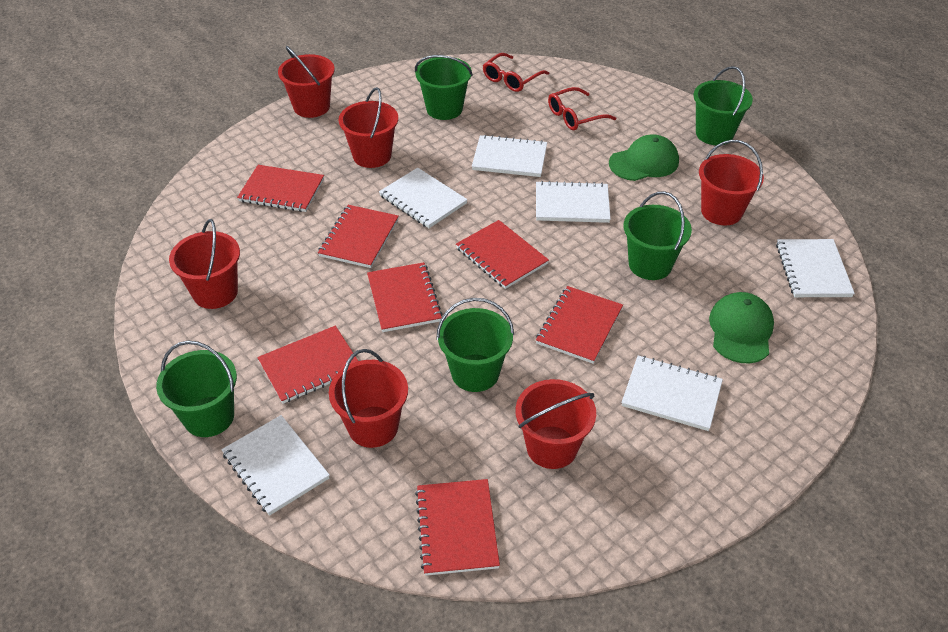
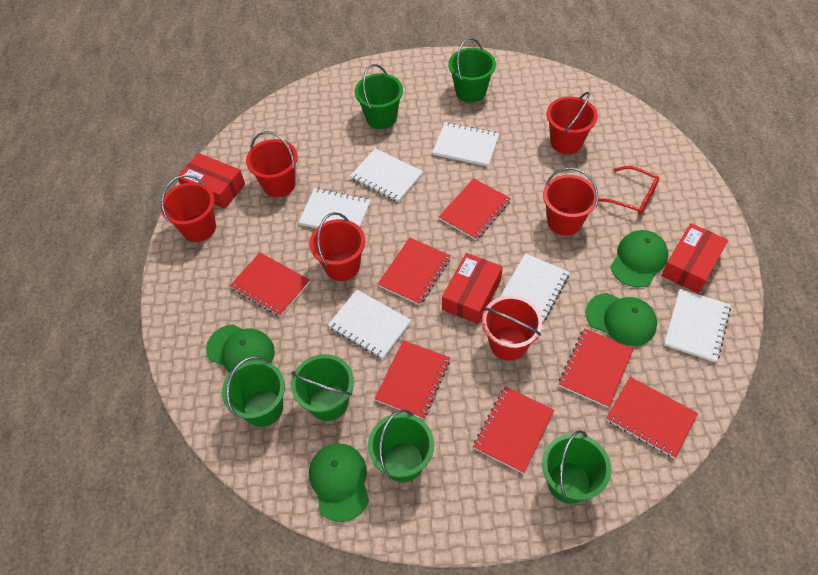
green bucket: 5 -> 6
green cap: 2 -> 4
red box: 0 -> 3
red glasses: 2 -> 1

